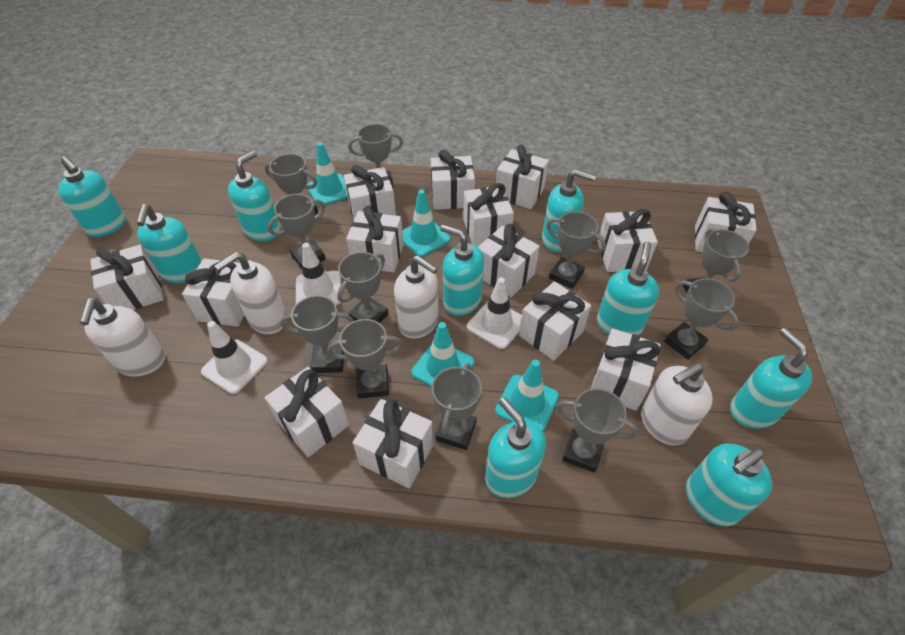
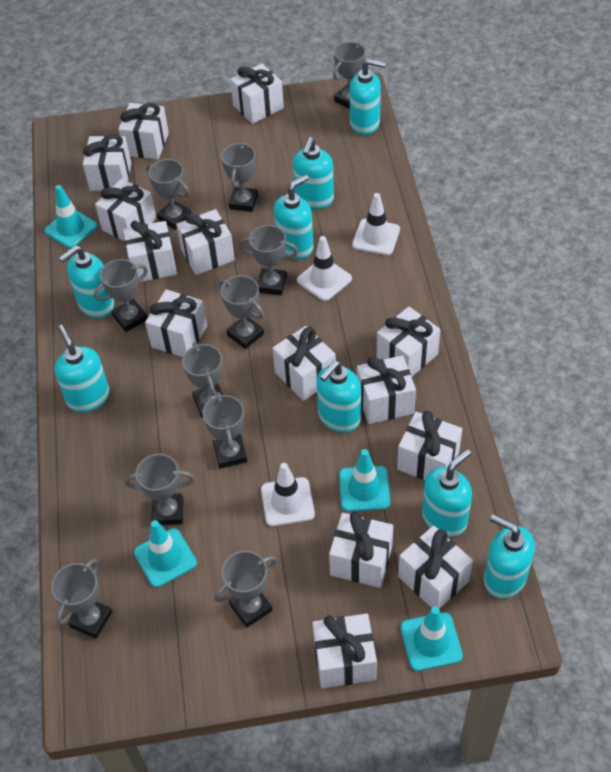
turquoise soap dispenser: 9 -> 8
white soap dispenser: 4 -> 0

